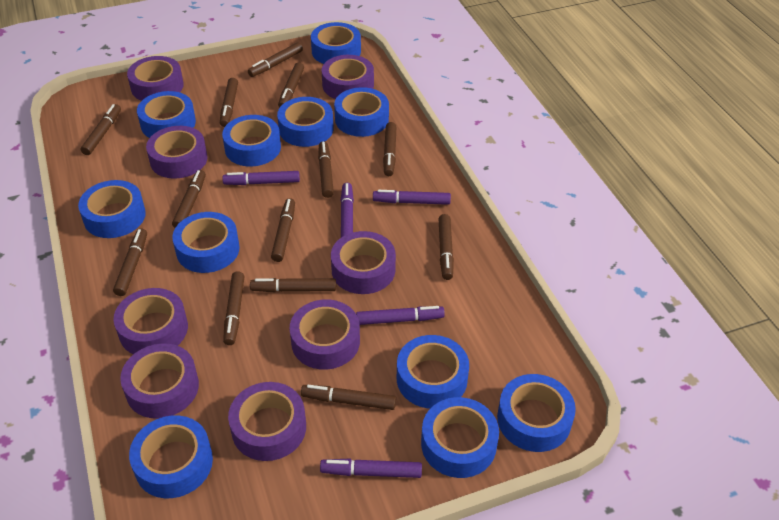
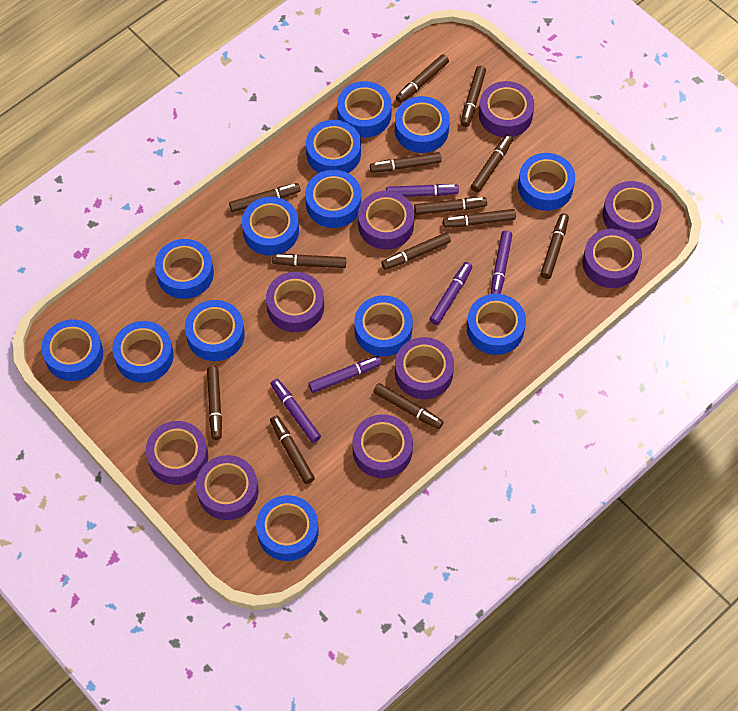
blue tape: 11 -> 13
purple tape: 8 -> 9

